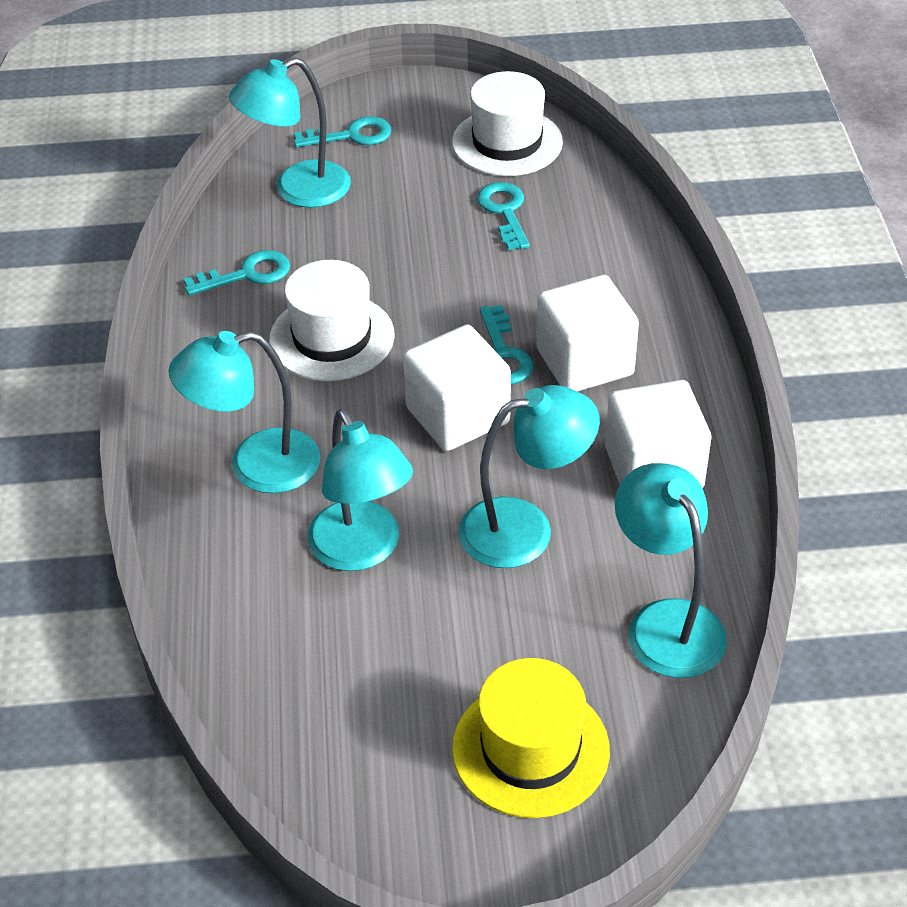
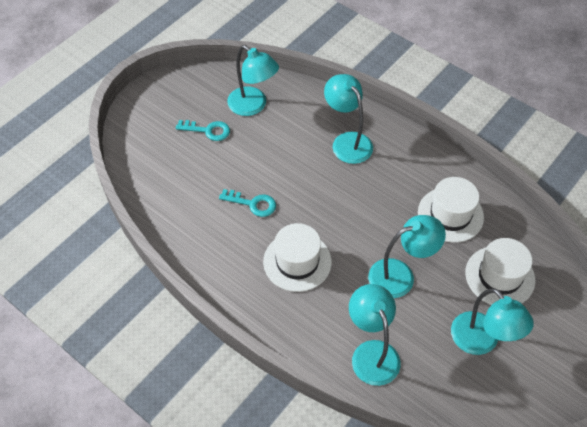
turquoise key: 4 -> 2
white cube: 3 -> 0
white hat: 2 -> 3
yellow hat: 1 -> 0

